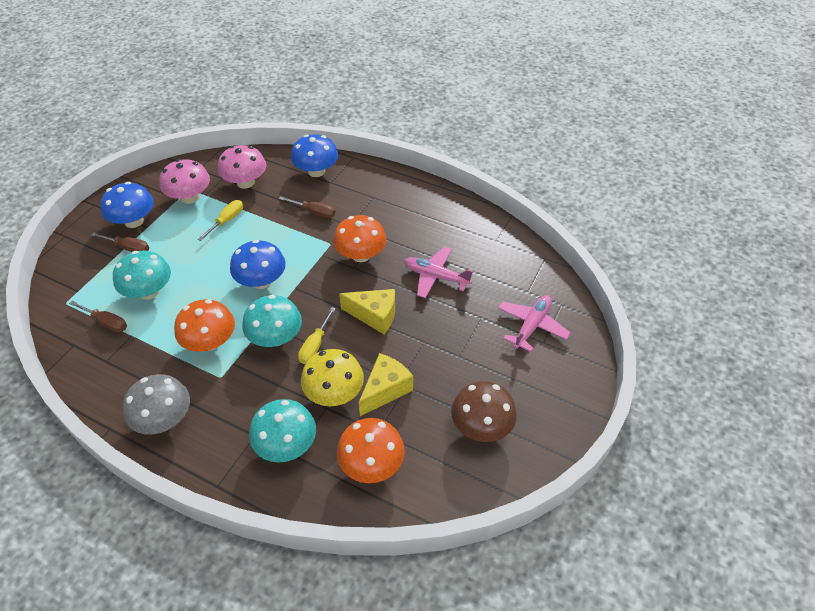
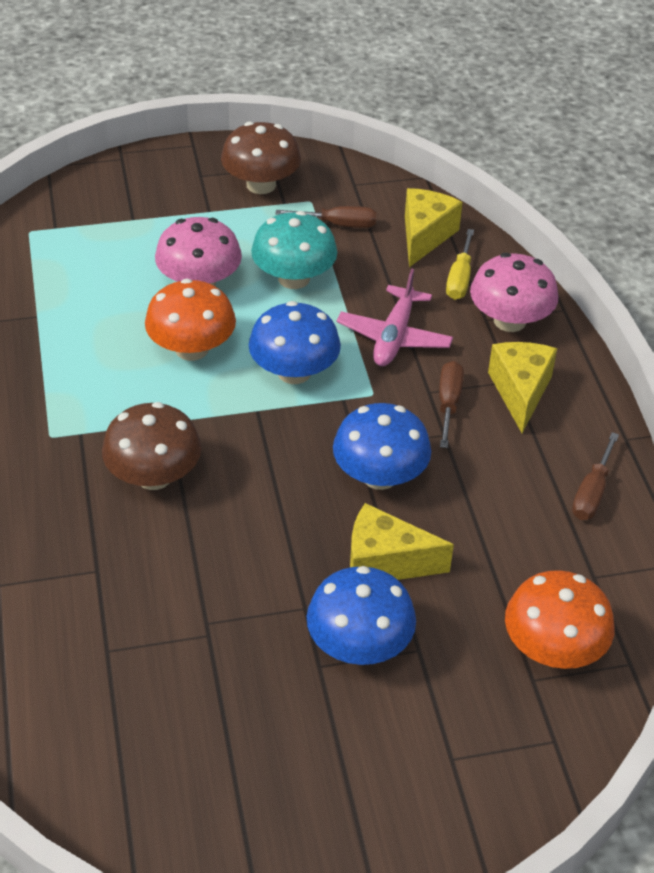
brown mushroom: 1 -> 2
grey mushroom: 1 -> 0
orange mushroom: 3 -> 2
pink plane: 2 -> 1
turquoise mushroom: 3 -> 1
yellow cheese: 2 -> 3
yellow mushroom: 1 -> 0
yellow screwdriver: 2 -> 1

